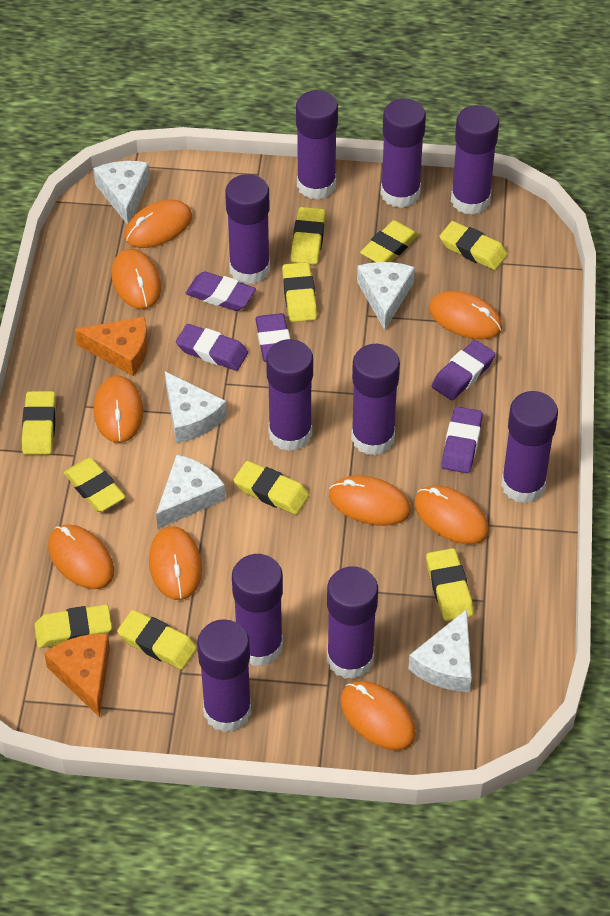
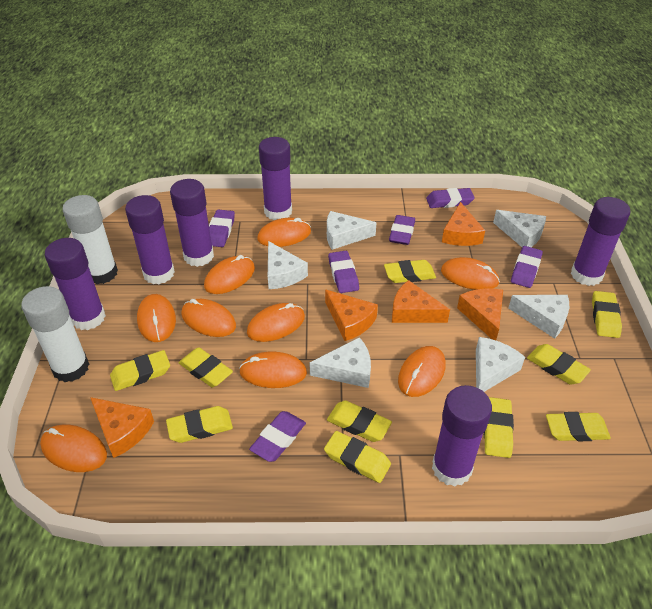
orange cheese: 2 -> 5
purple eraser: 5 -> 6
purple glue stick: 10 -> 6
white cheese: 5 -> 6
white glue stick: 0 -> 2

